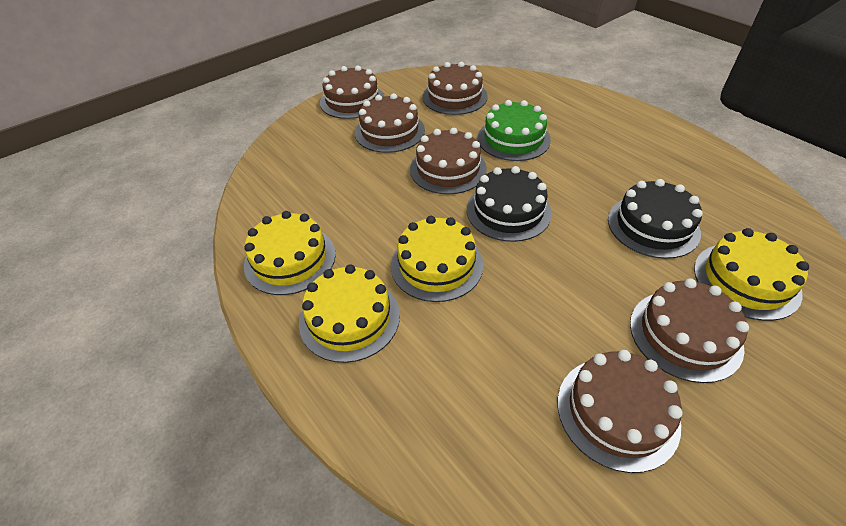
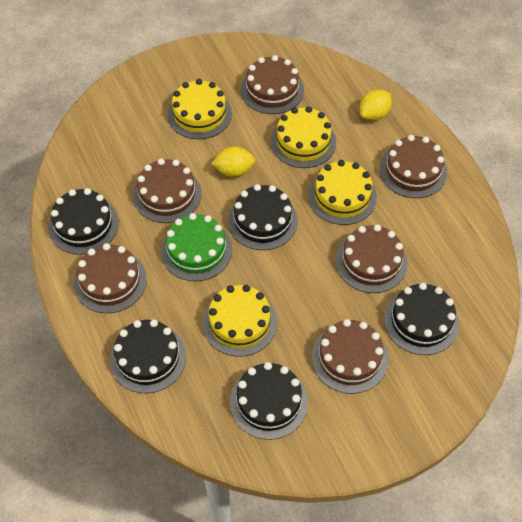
black cake: 2 -> 5
yellow lemon: 0 -> 2

